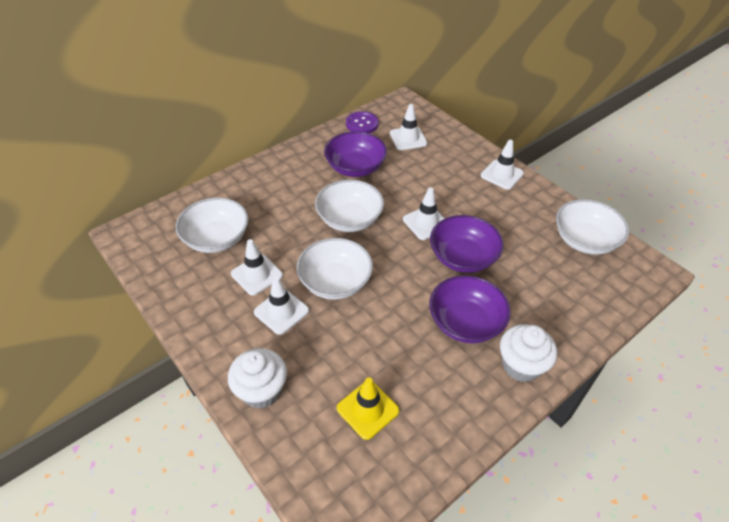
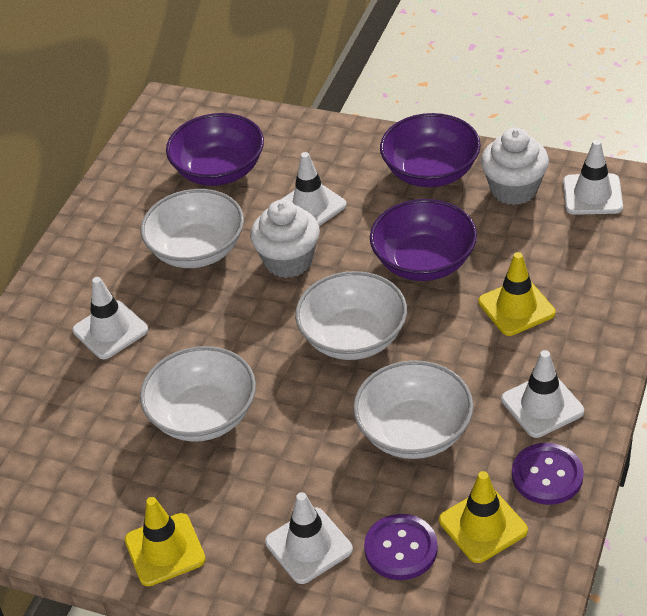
purple button: 1 -> 2
yellow traffic cone: 1 -> 3

